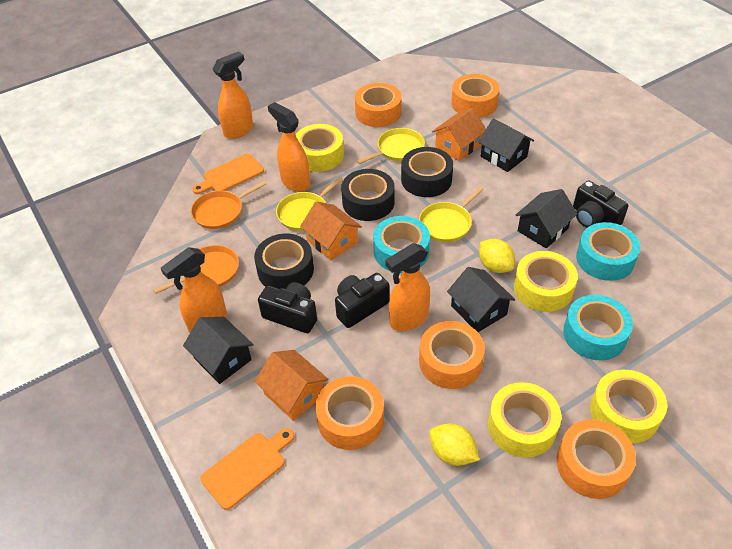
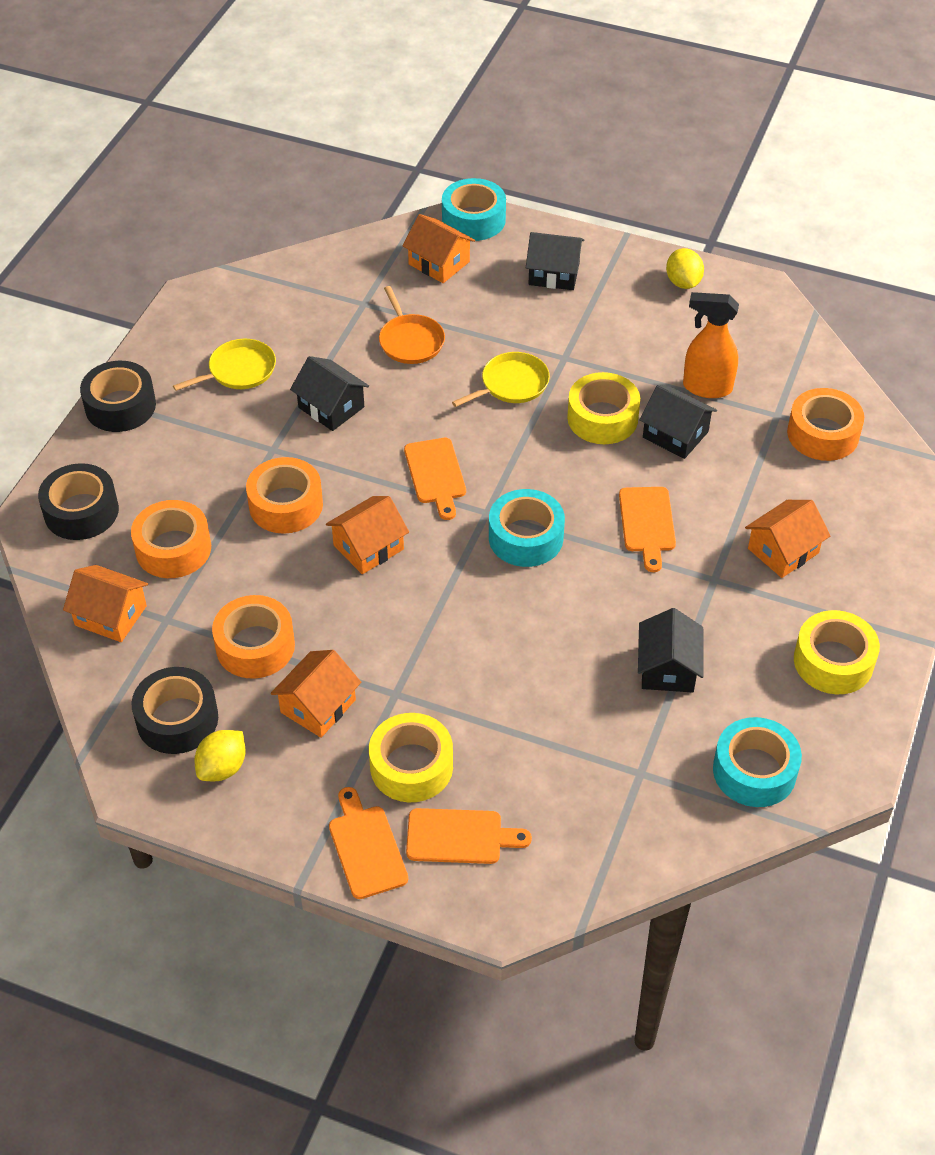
black camera: 3 -> 0
orange cutting board: 2 -> 4
orange house: 3 -> 5
orange pan: 2 -> 1
orange spray bottle: 4 -> 1
orange tape: 5 -> 4
yellow pan: 3 -> 2
yellow tape: 4 -> 3

